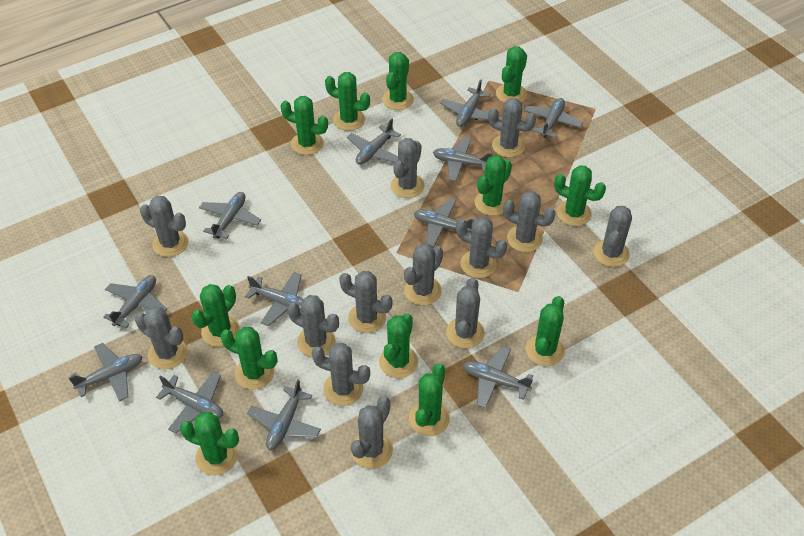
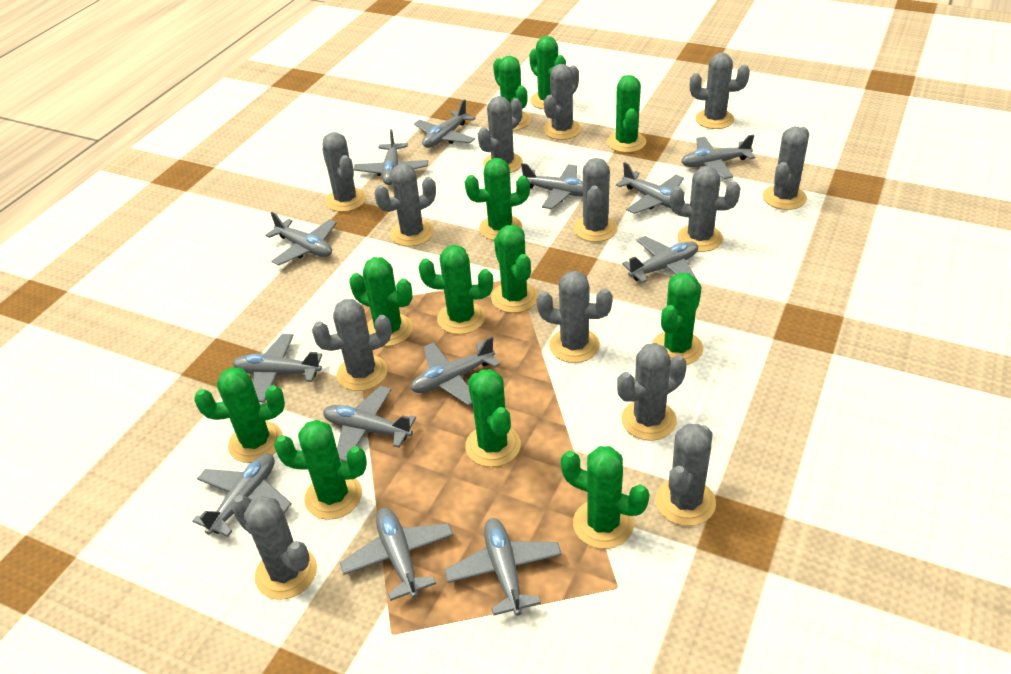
grey plane: 12 -> 13

